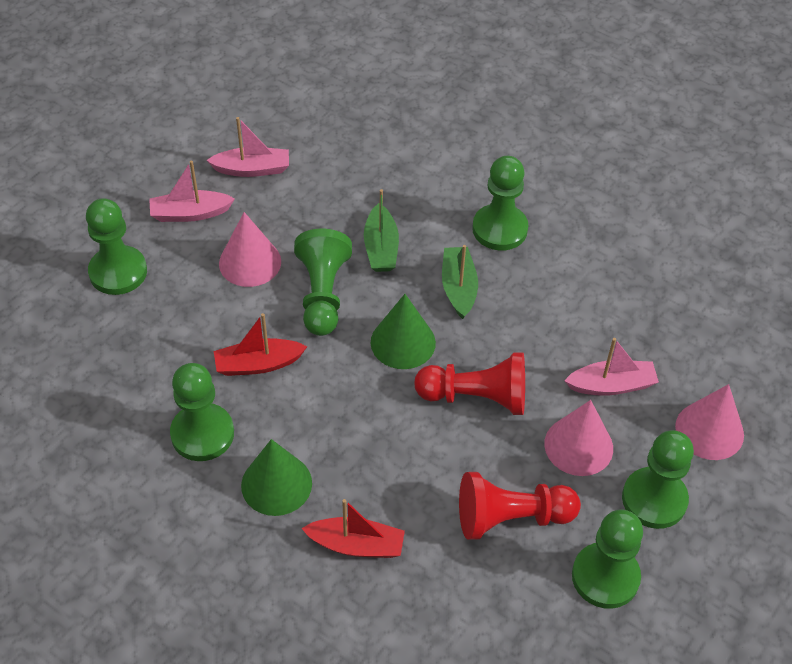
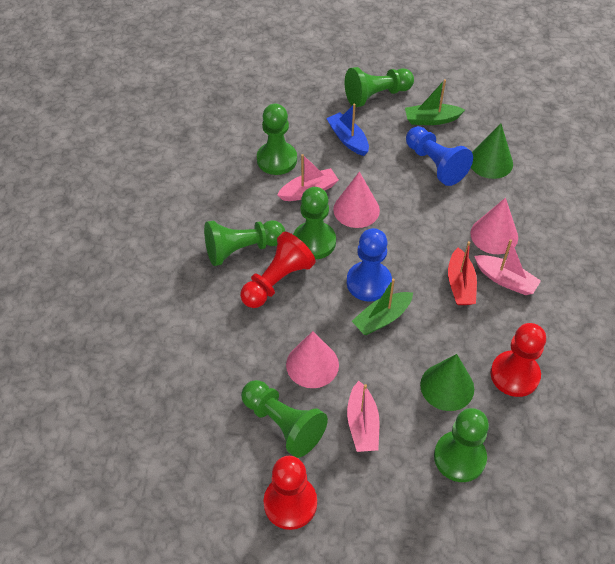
blue boat: 0 -> 1
blue pawn: 0 -> 2
red boat: 2 -> 1
red pawn: 2 -> 3

